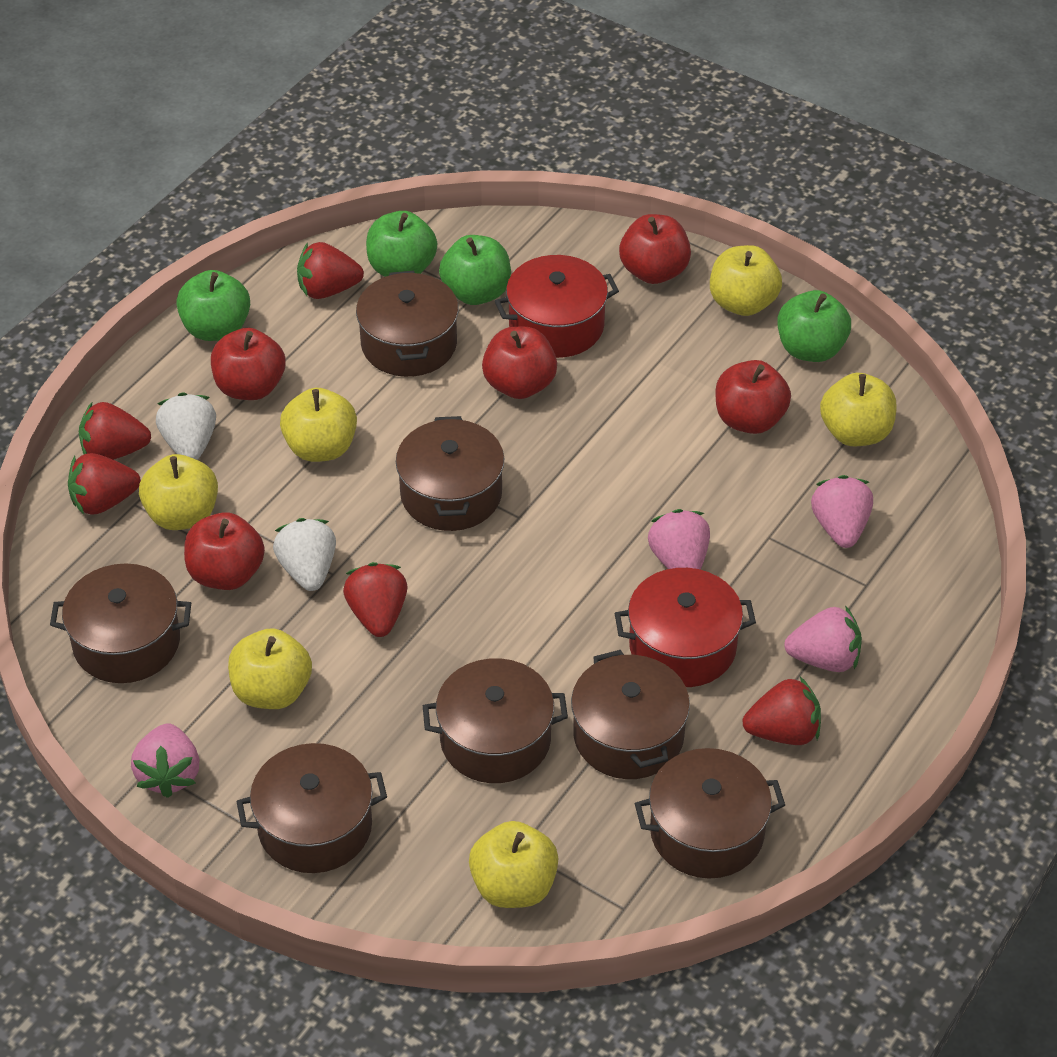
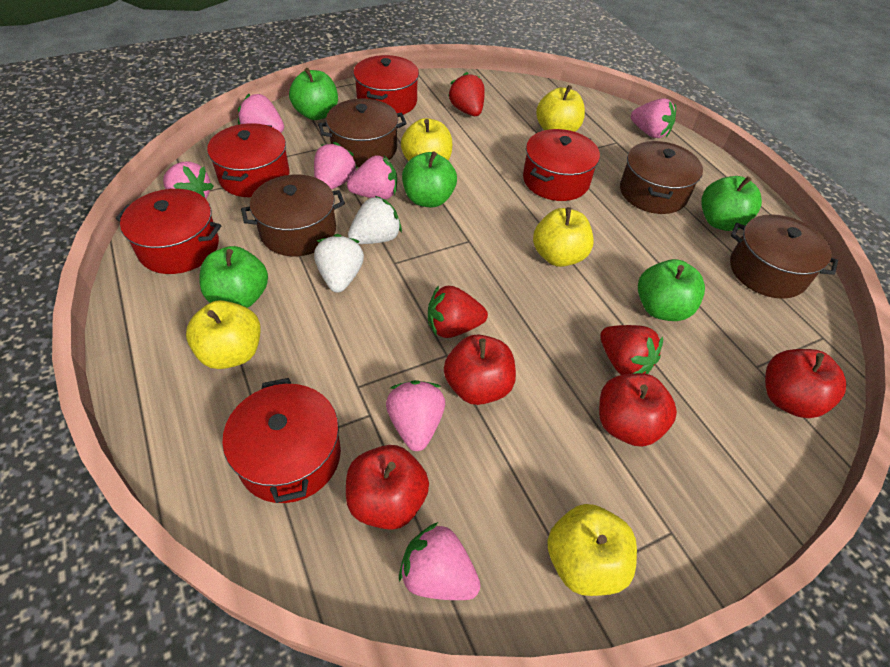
brown pot: 7 -> 4
green apple: 4 -> 5
pink strawberry: 4 -> 7
red apple: 5 -> 4
red pot: 2 -> 5
red strawberry: 5 -> 3
yellow apple: 6 -> 5

